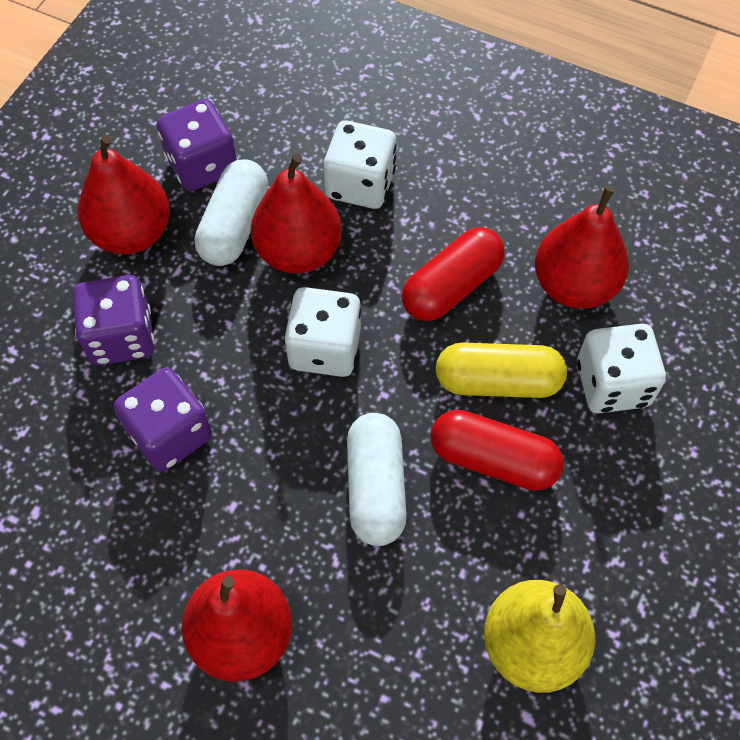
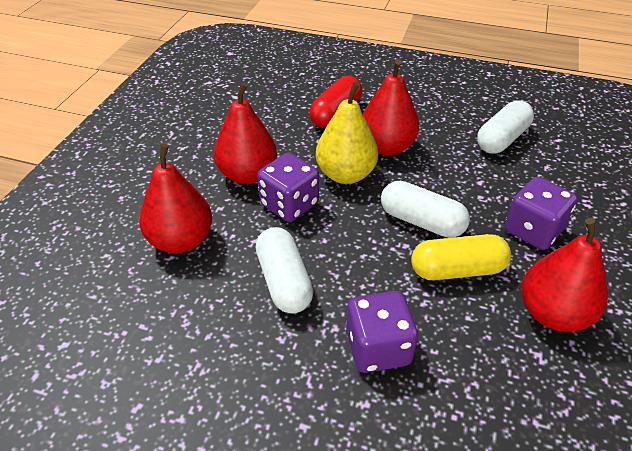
red capsule: 2 -> 1
white capsule: 2 -> 3
white dice: 3 -> 0

